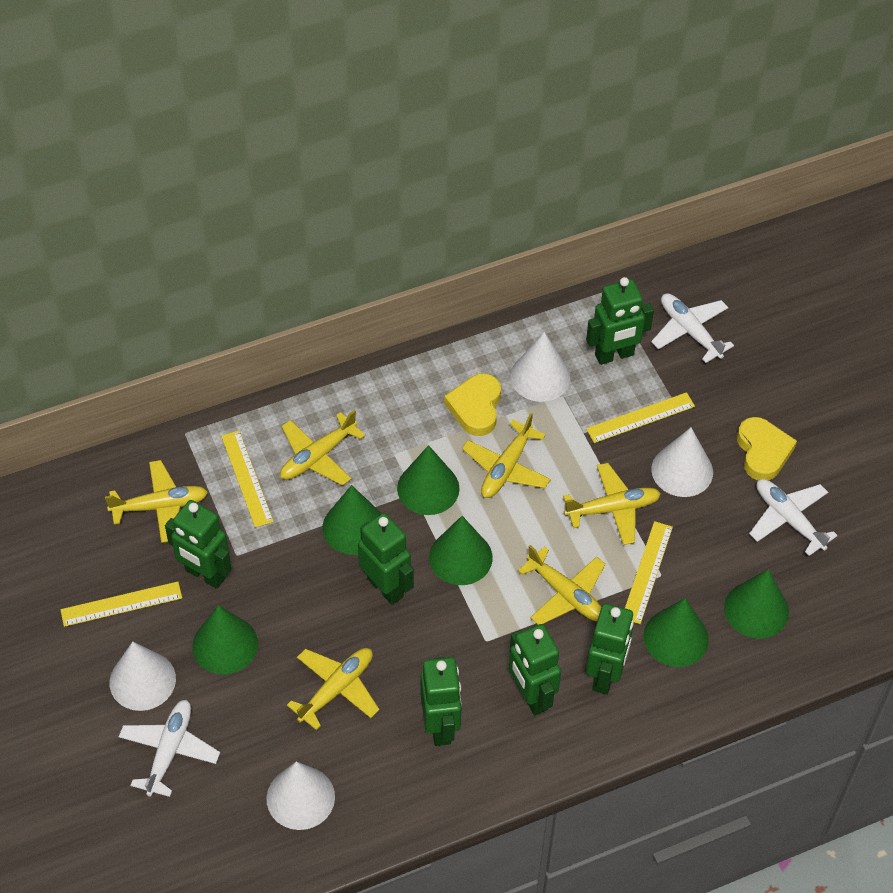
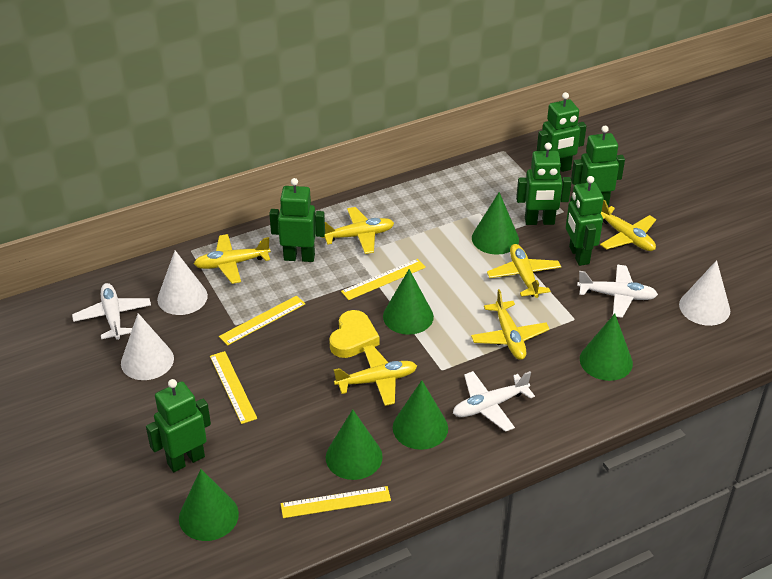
white cone: 4 -> 3
yellow heart: 2 -> 1

